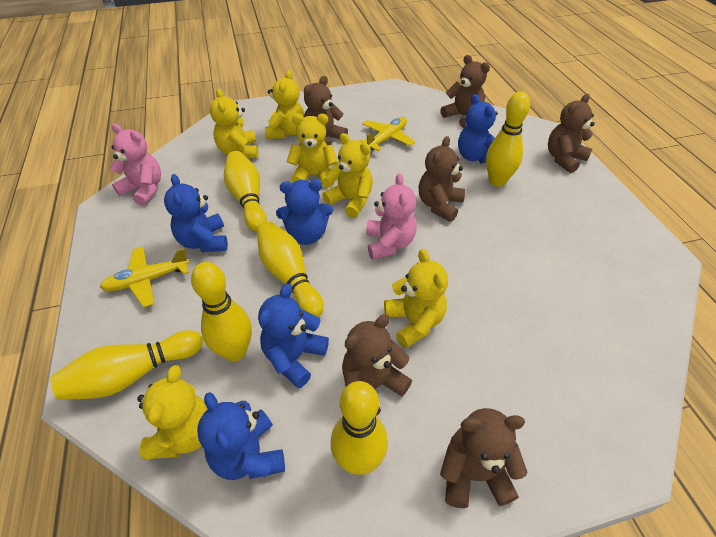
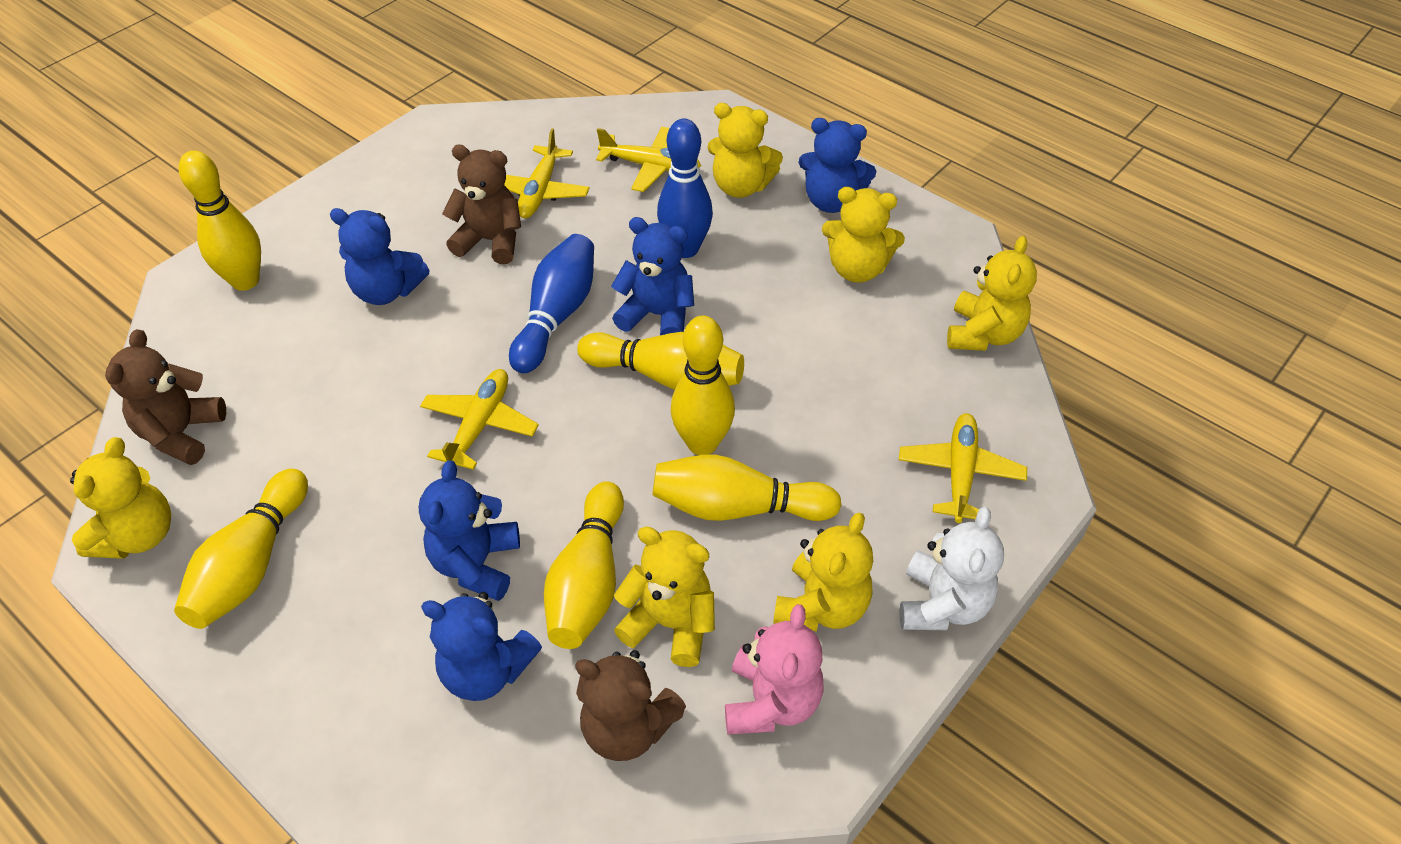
blue bowling pin: 0 -> 2
brown teddy bear: 6 -> 3
pink teddy bear: 2 -> 1
white teddy bear: 0 -> 1
yellow plane: 2 -> 4

